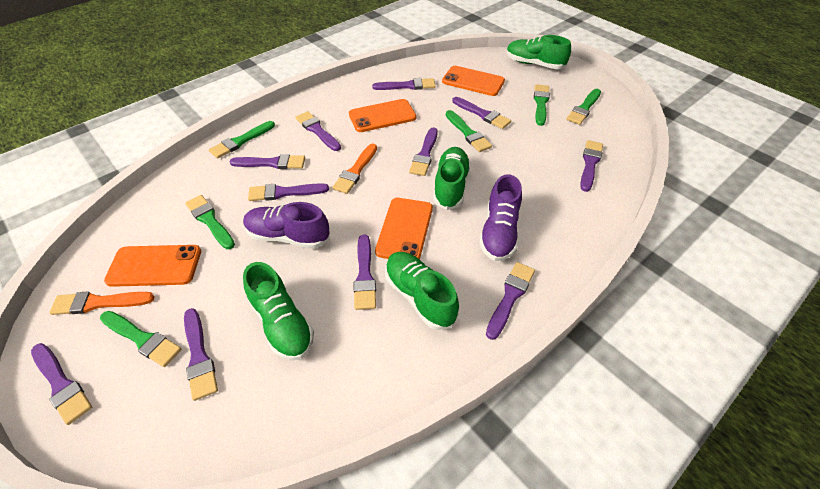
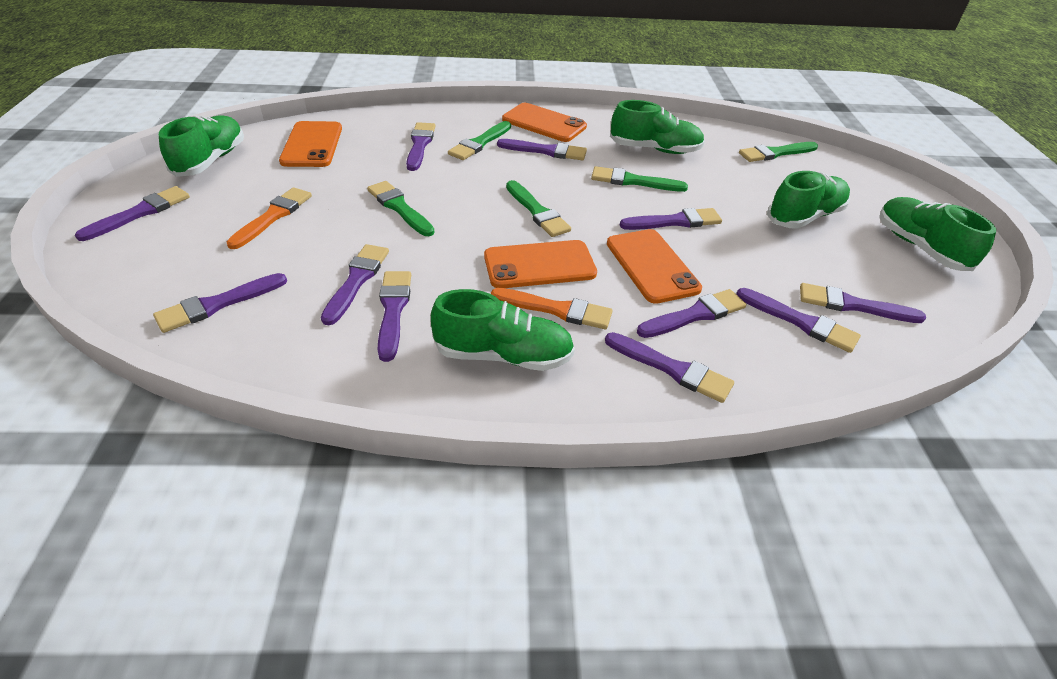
green brush: 6 -> 5
green shoe: 4 -> 5
purple shoe: 2 -> 0

